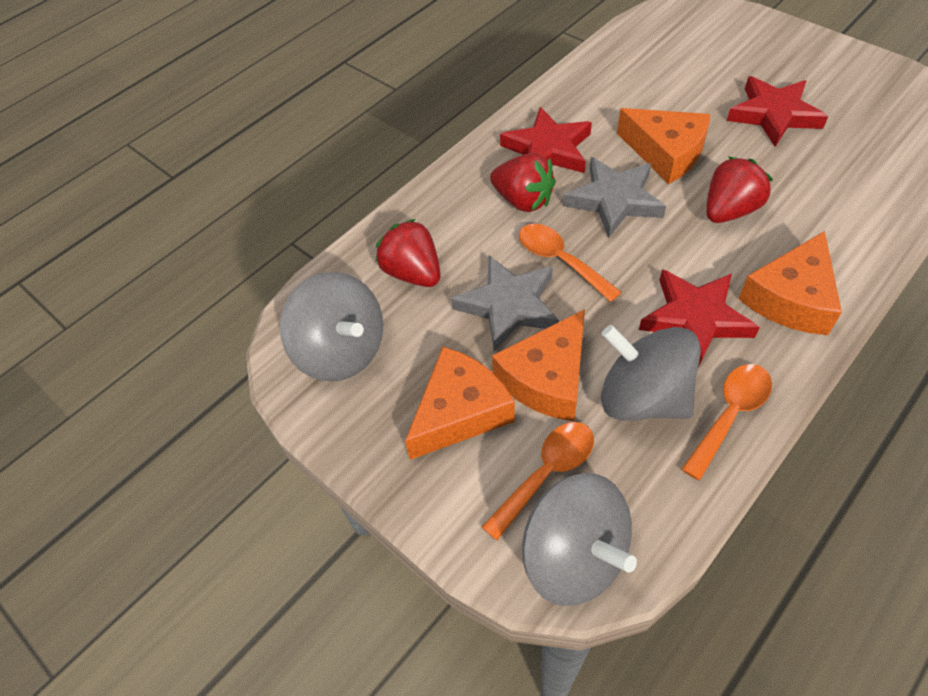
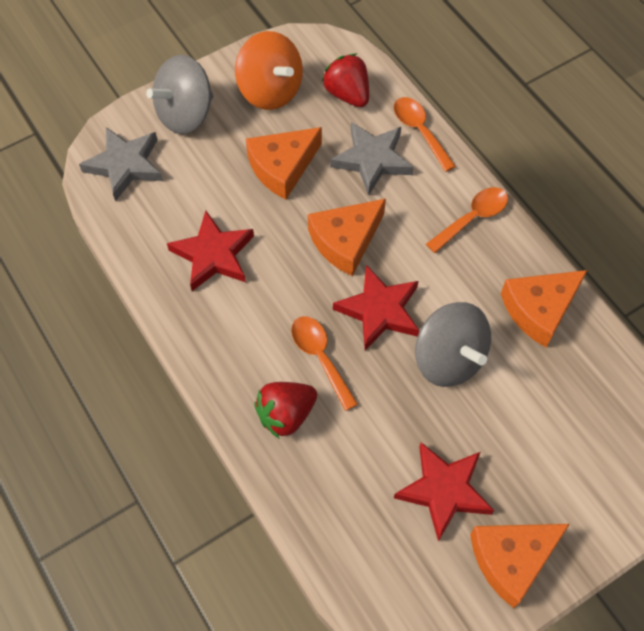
grey spinning top: 3 -> 2
orange spinning top: 0 -> 1
red strawberry: 3 -> 2

